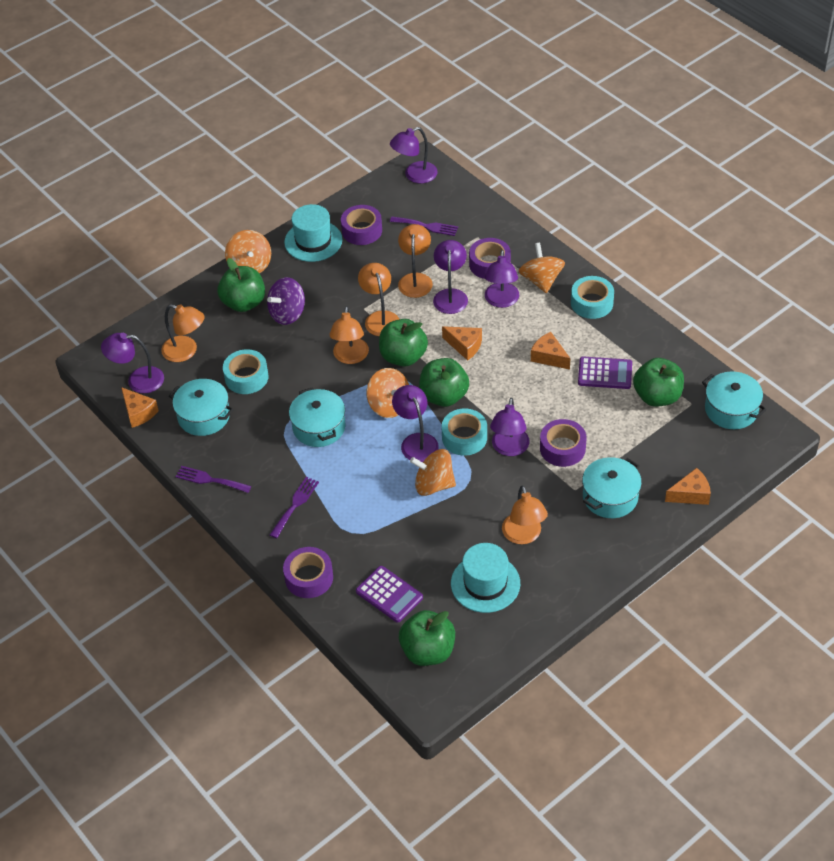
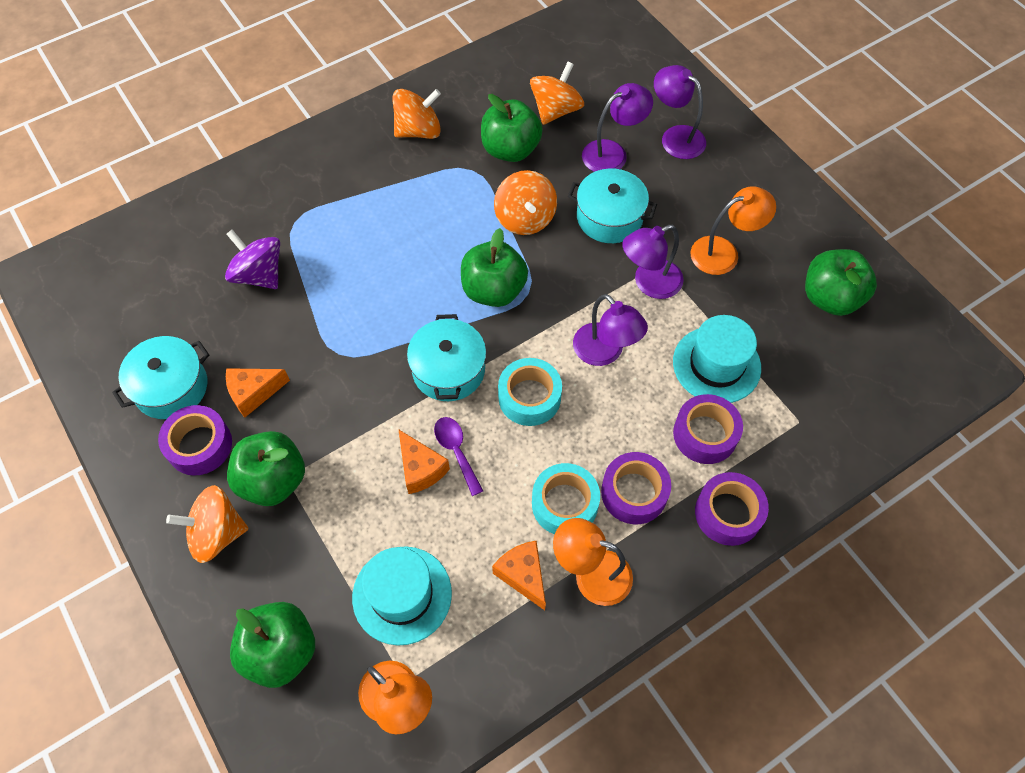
orange cheese: 4 -> 3
orange lamp: 5 -> 3
purple calculator: 2 -> 0
purple fork: 3 -> 0
purple lamp: 6 -> 4
purple spoon: 0 -> 1
turquoise pot: 4 -> 3
turquoise tape: 3 -> 2

